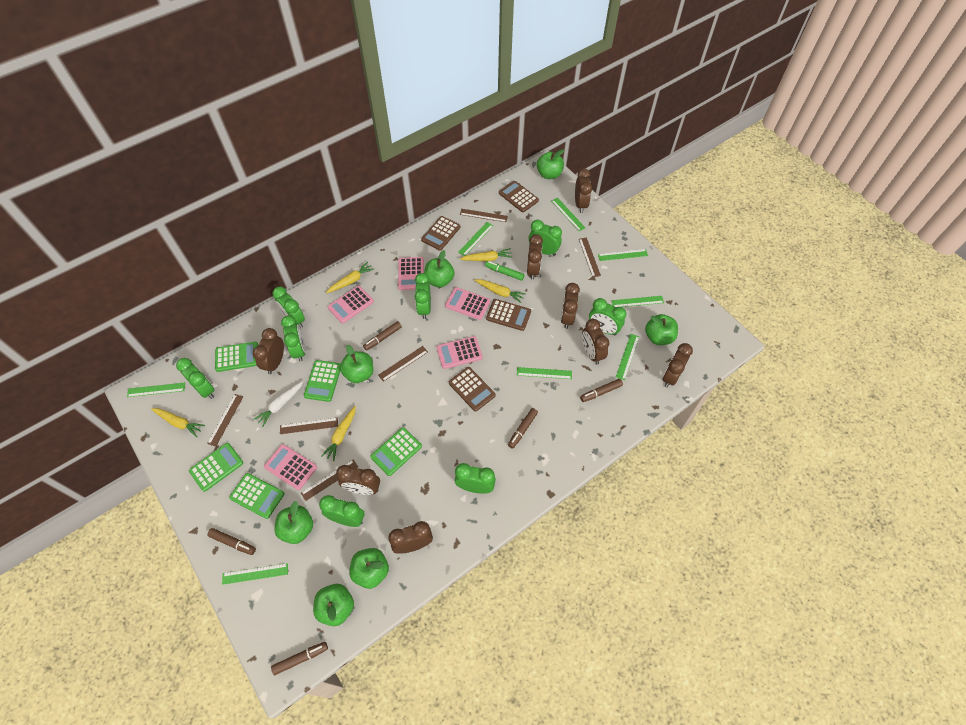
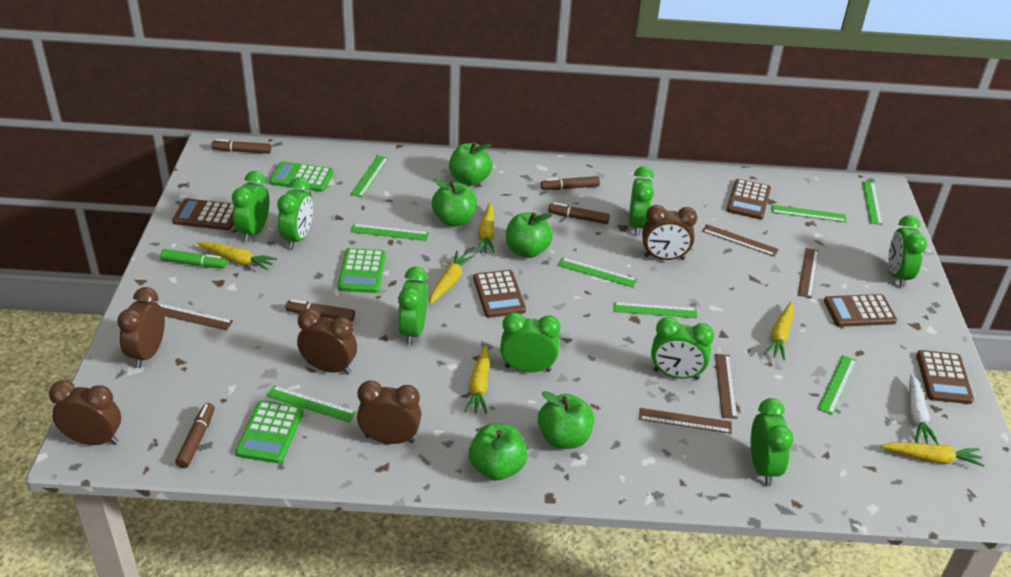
brown calculator: 4 -> 5
brown clock: 8 -> 5
brown ruler: 6 -> 5
green apple: 7 -> 5
green calculator: 5 -> 3
pink calculator: 5 -> 0
yellow carrot: 5 -> 6

